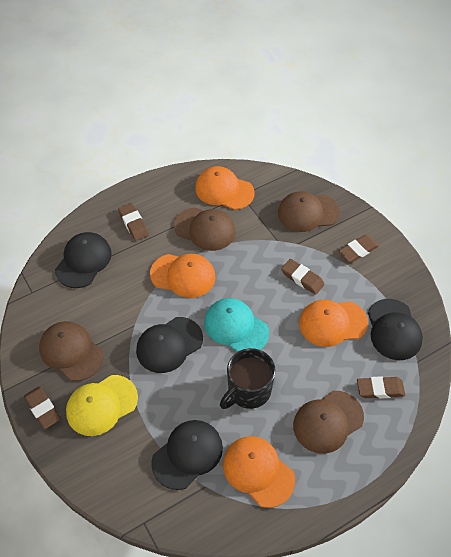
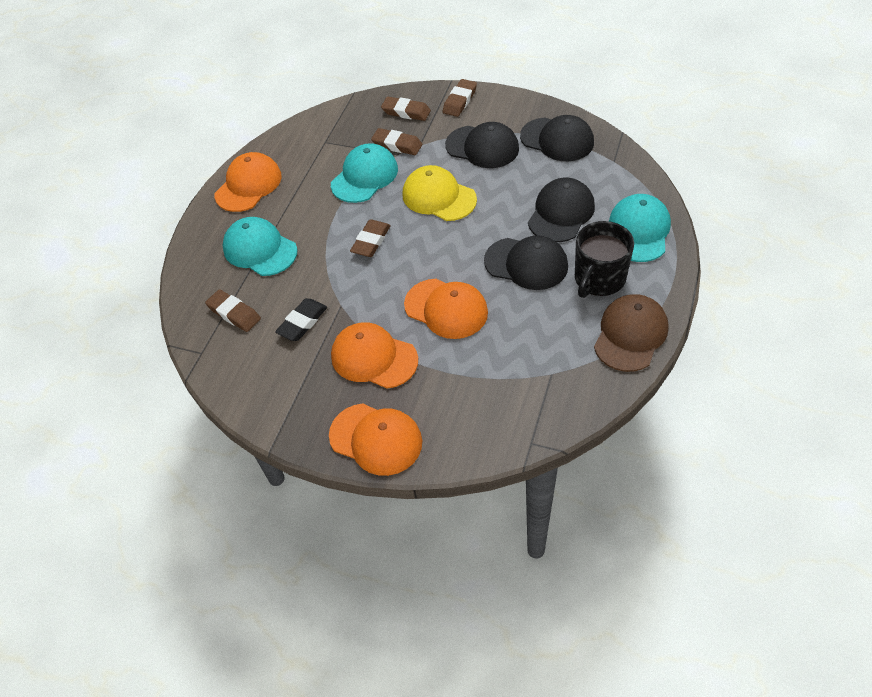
black eraser: 0 -> 1
brown cap: 4 -> 1
turquoise cap: 1 -> 3

